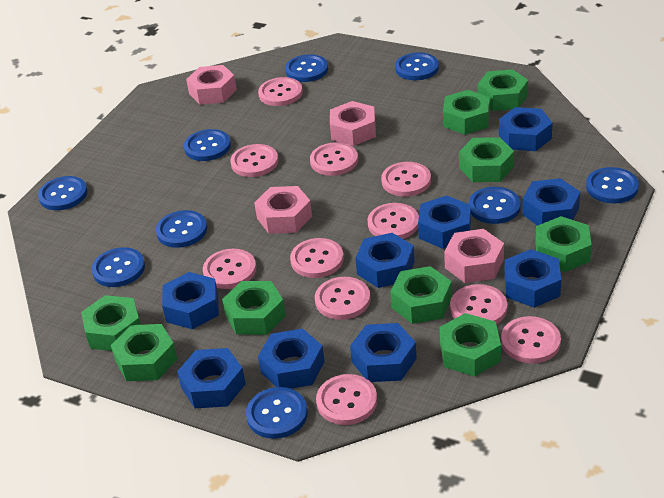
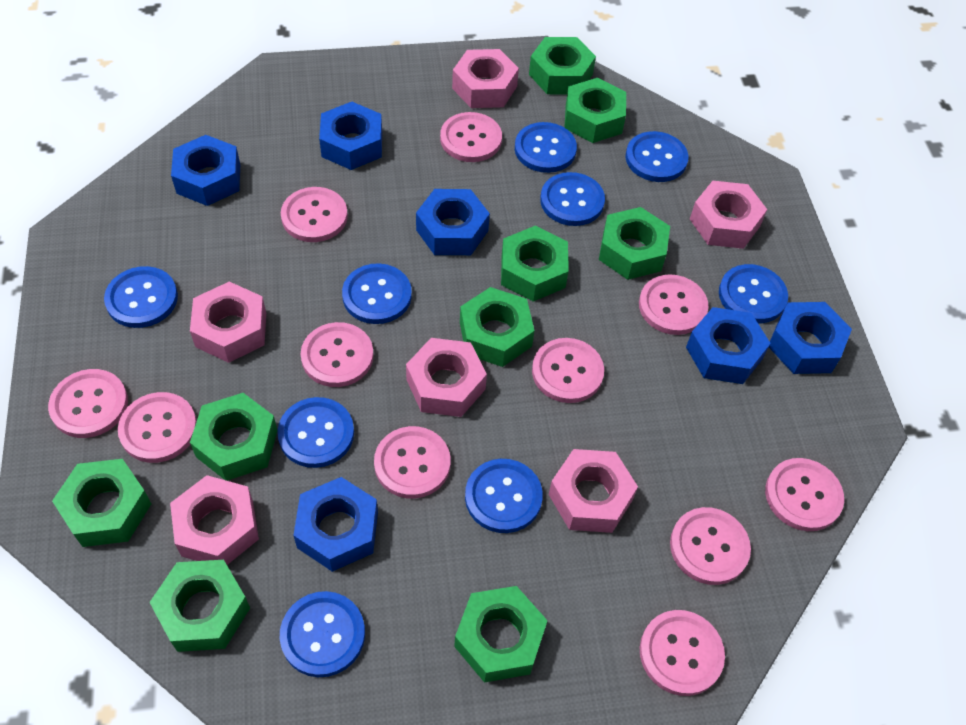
blue nut: 9 -> 6
pink nut: 4 -> 6

